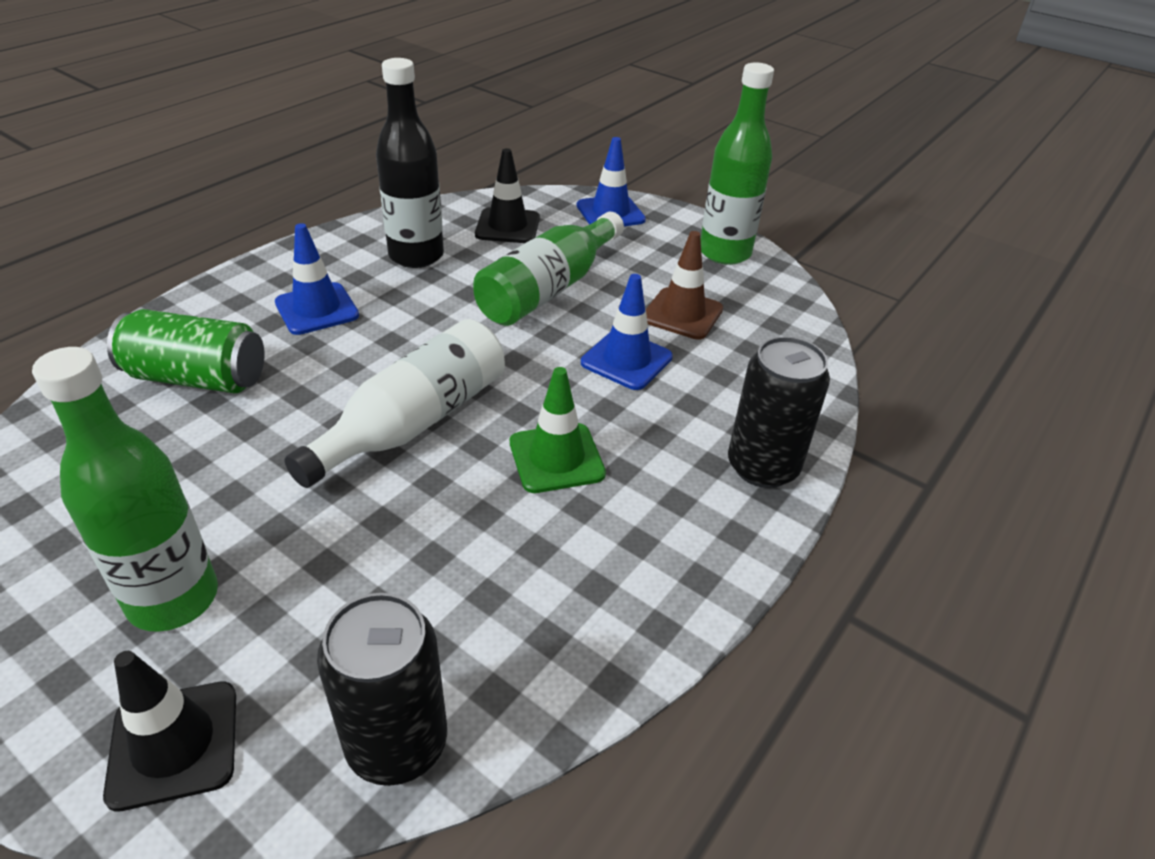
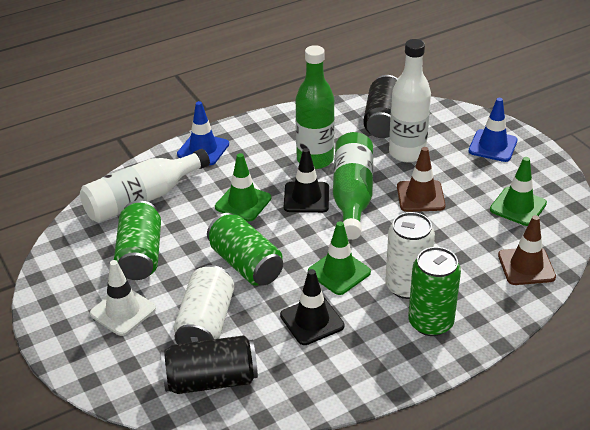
black bottle: 1 -> 0
blue traffic cone: 3 -> 2
brown traffic cone: 1 -> 2
green bottle: 3 -> 2
green can: 1 -> 3
green traffic cone: 1 -> 3
white bottle: 1 -> 2
white can: 0 -> 2
white traffic cone: 0 -> 1

